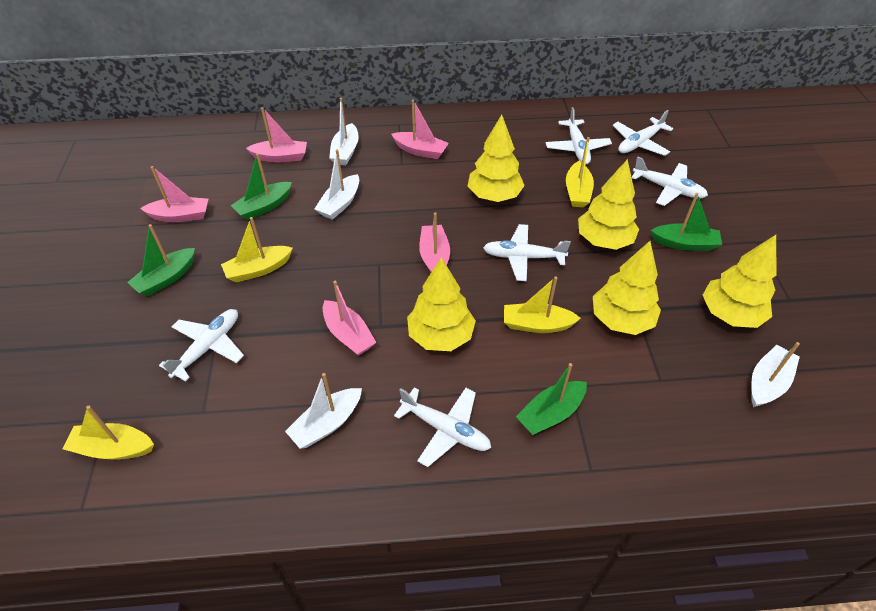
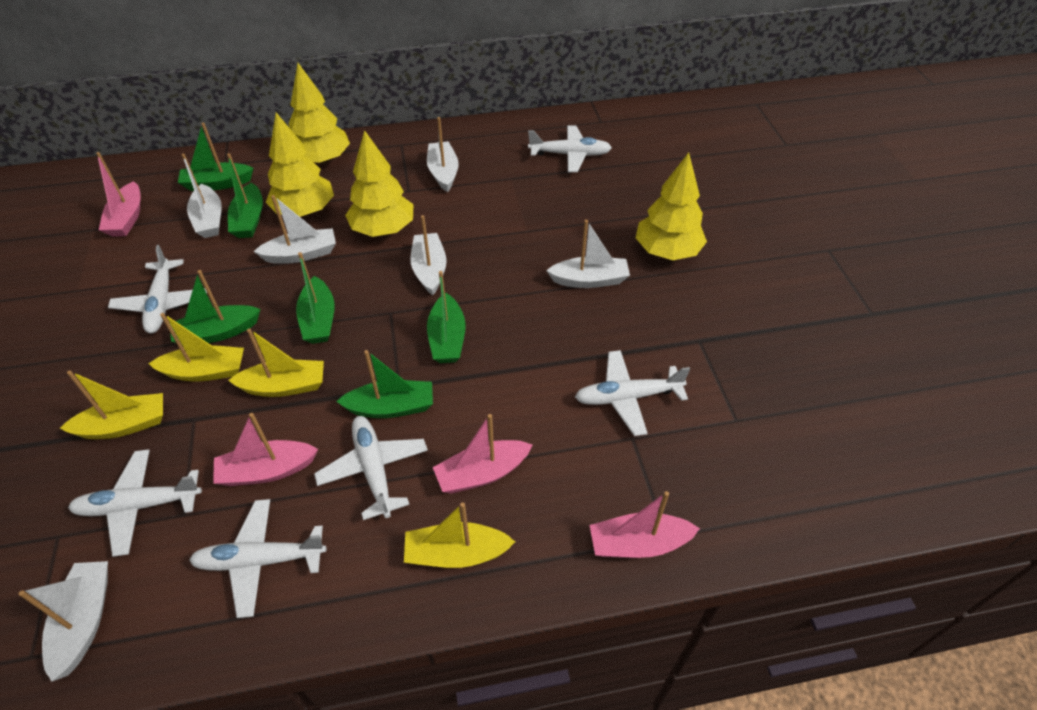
green boat: 4 -> 6
pink boat: 5 -> 4
white boat: 4 -> 6
yellow tree: 5 -> 4

